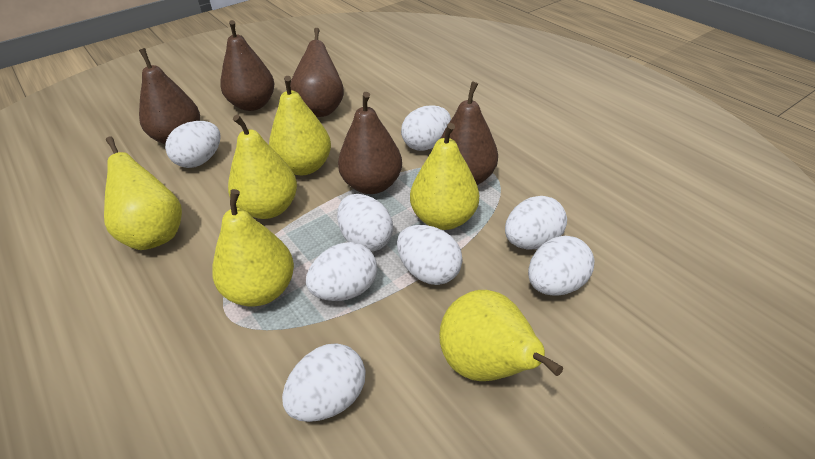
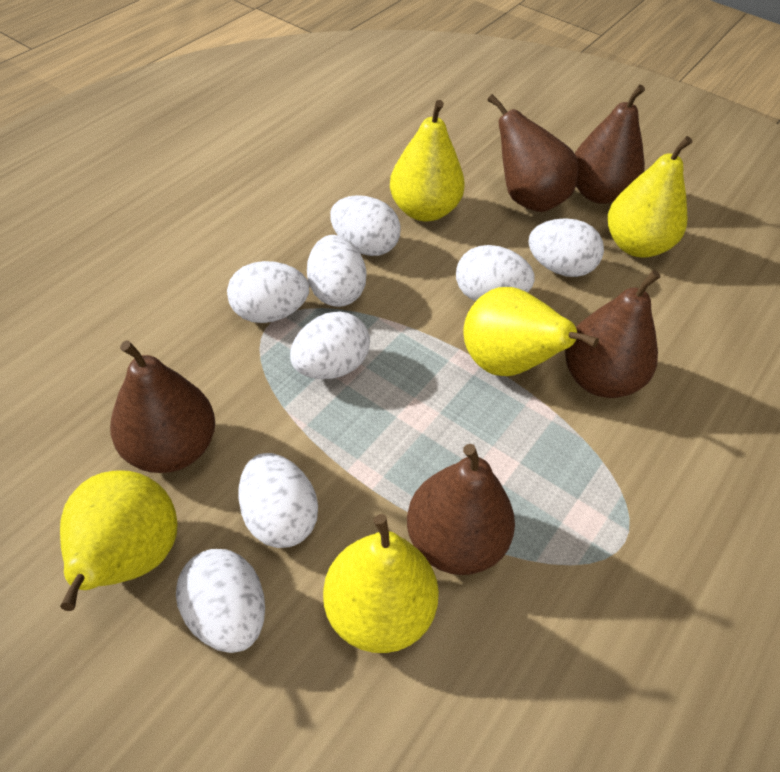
yellow pear: 6 -> 5

